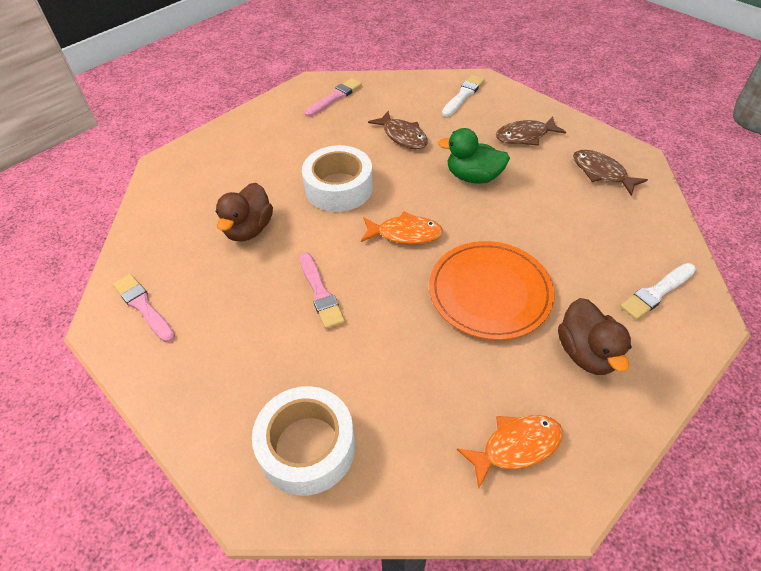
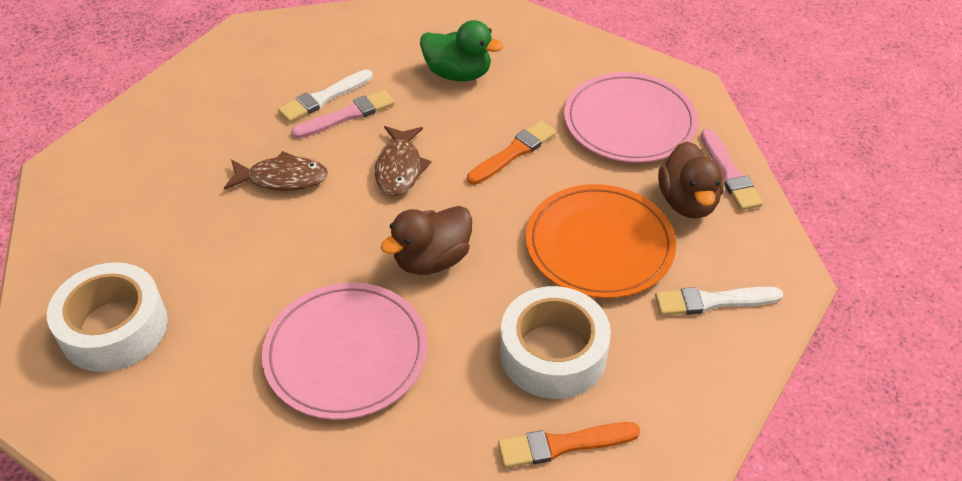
brown fish: 3 -> 2
orange brush: 0 -> 2
orange fish: 2 -> 0
pink brush: 3 -> 2
pink plate: 0 -> 2

